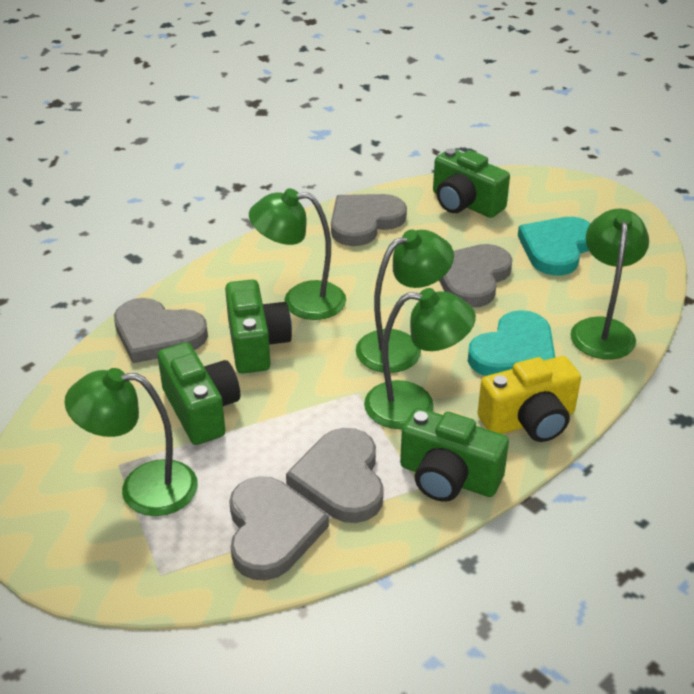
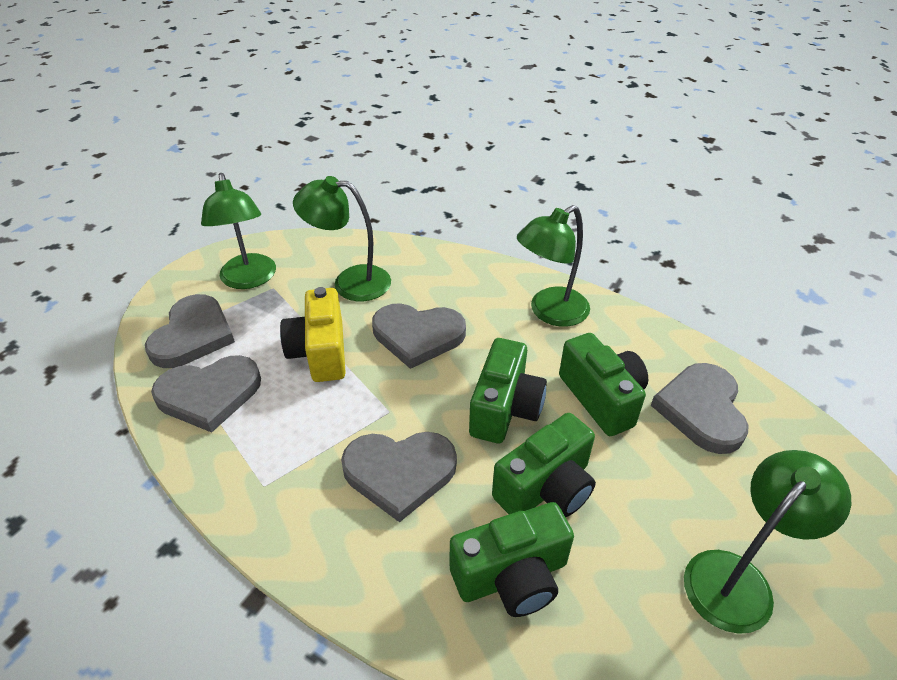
green lamp: 5 -> 4
turquoise heart: 2 -> 0

